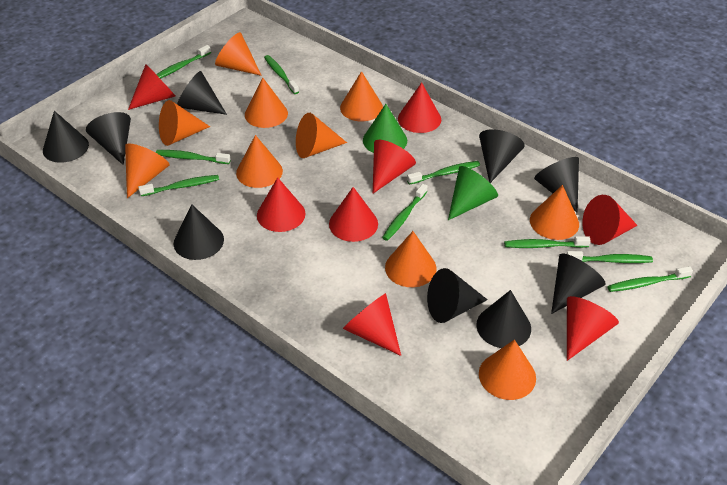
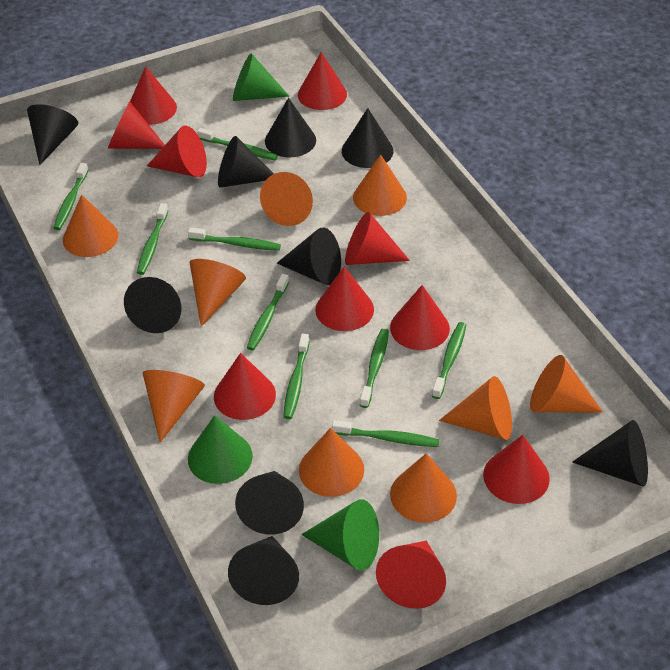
green cone: 2 -> 3
orange cone: 10 -> 9
red cone: 8 -> 10

